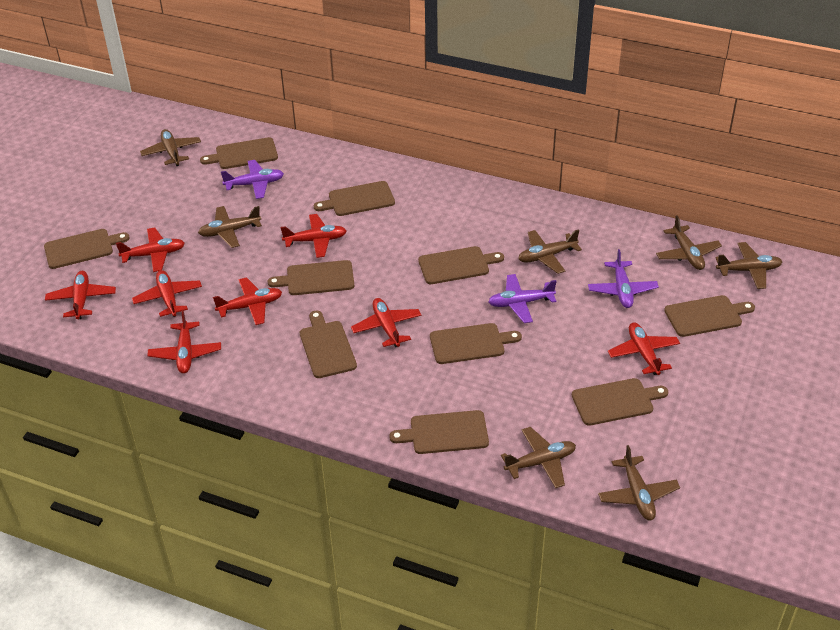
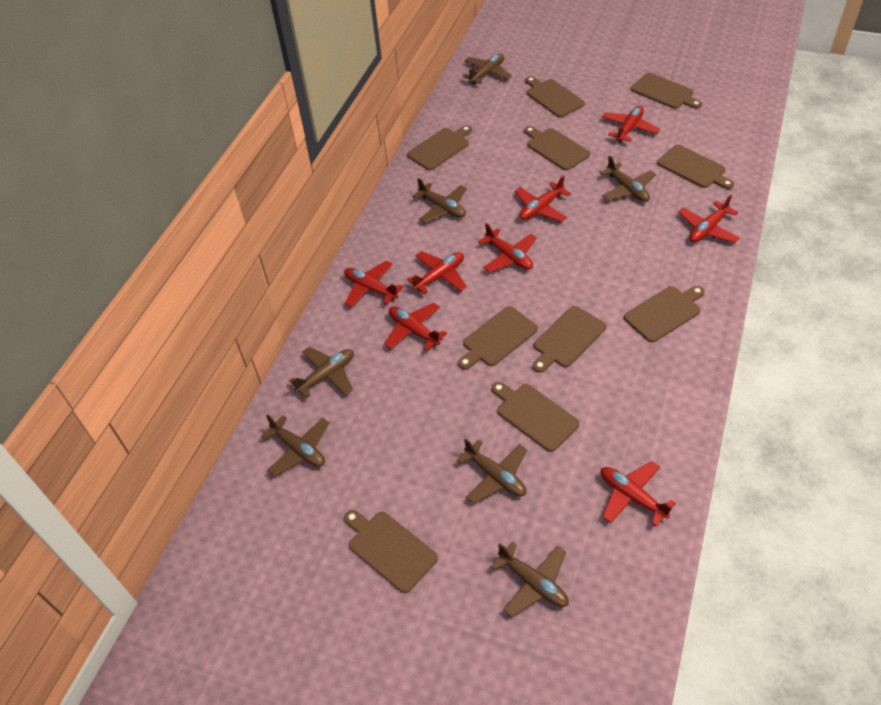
purple plane: 3 -> 0

